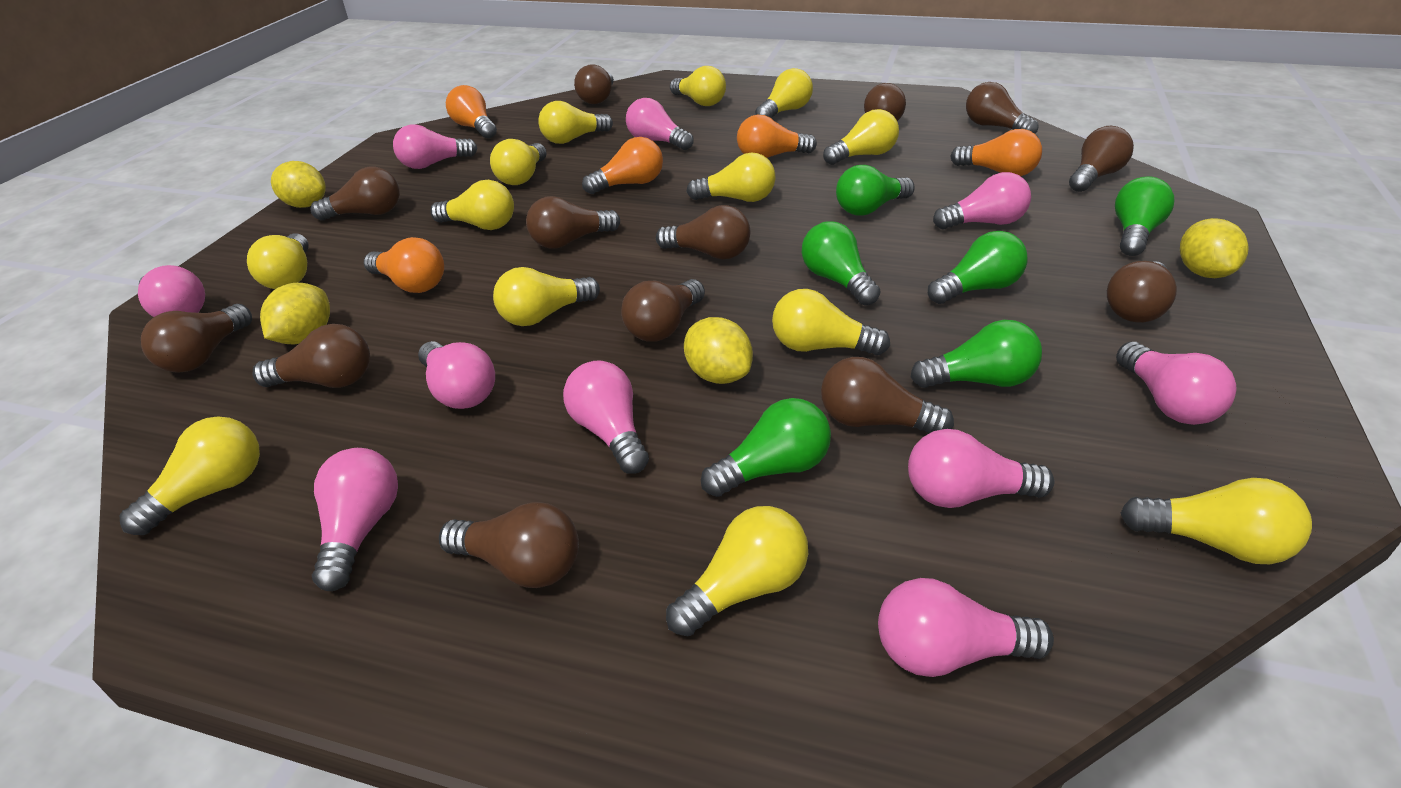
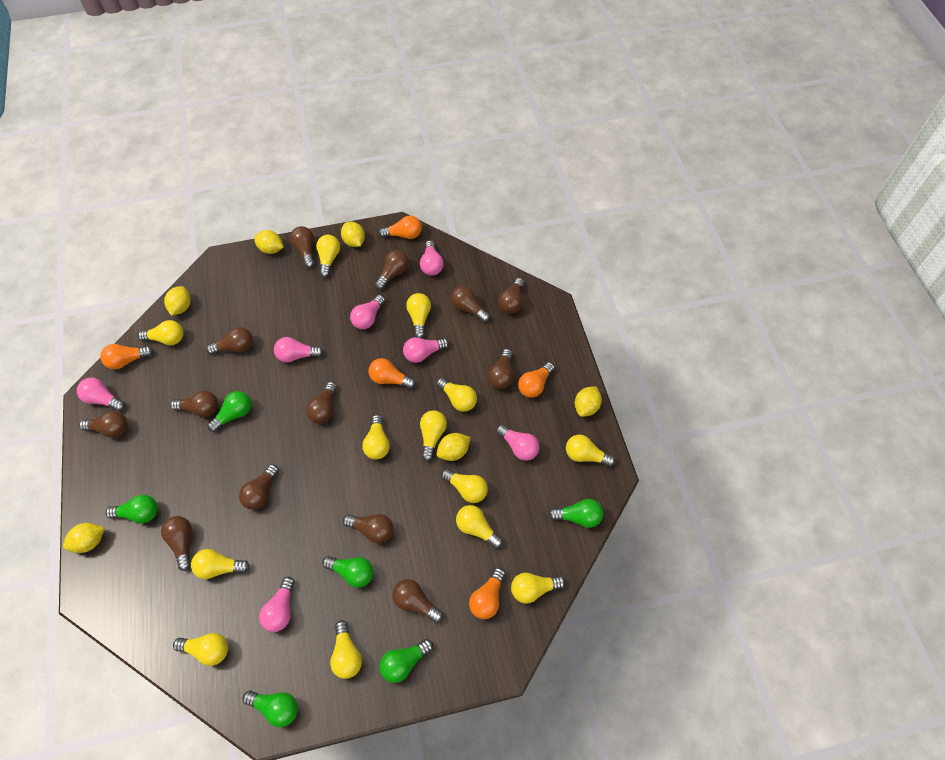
pink light bulb: 10 -> 7
yellow lemon: 4 -> 6

